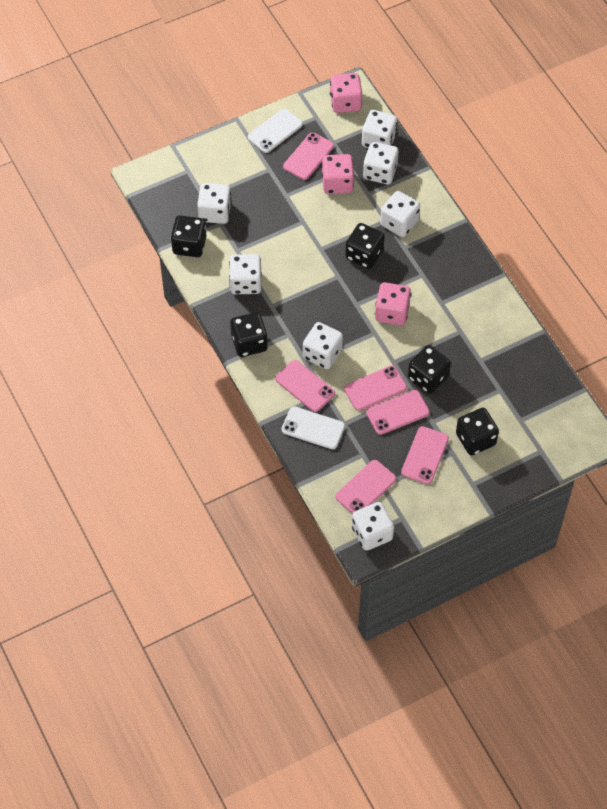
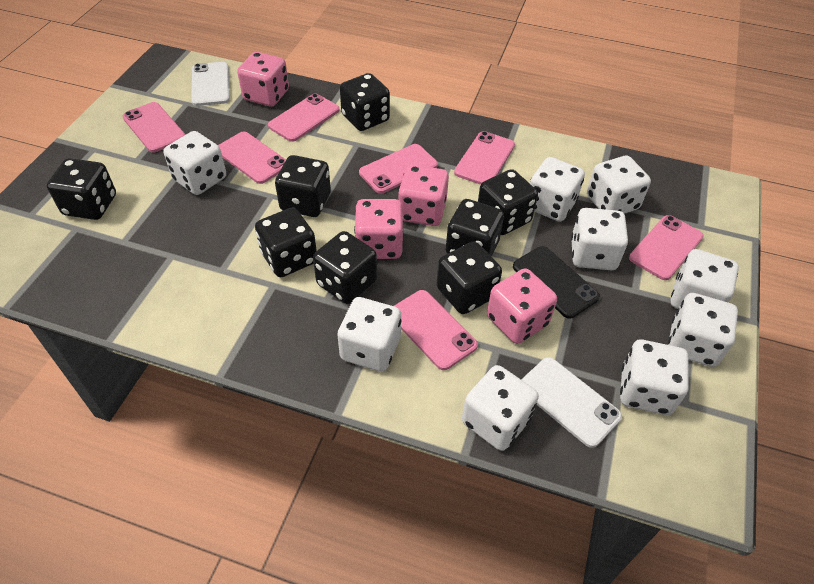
black dice: 5 -> 8
black phone: 0 -> 1
pink dice: 3 -> 4
pink phone: 6 -> 7
white dice: 7 -> 9

